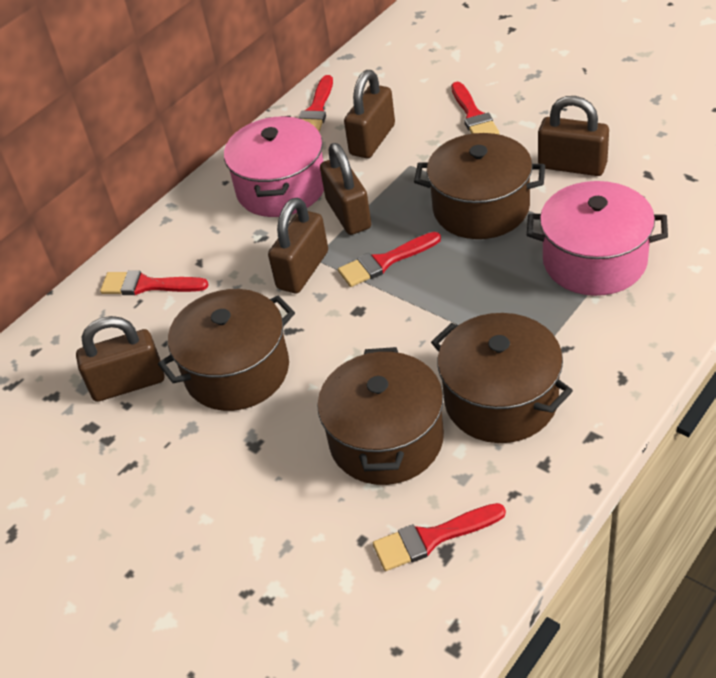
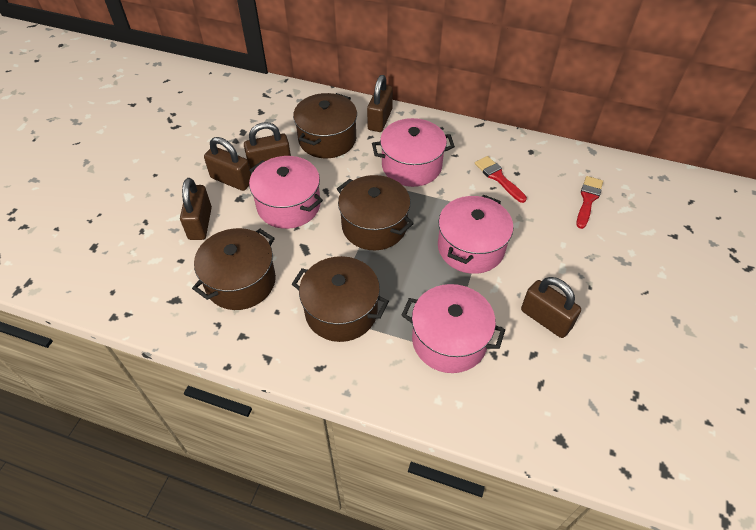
pink pot: 2 -> 4
red brush: 5 -> 2

